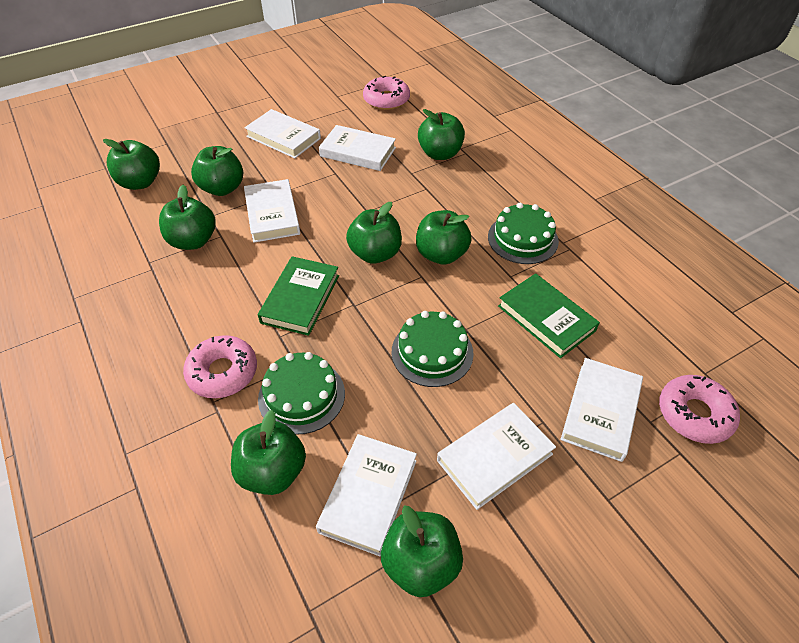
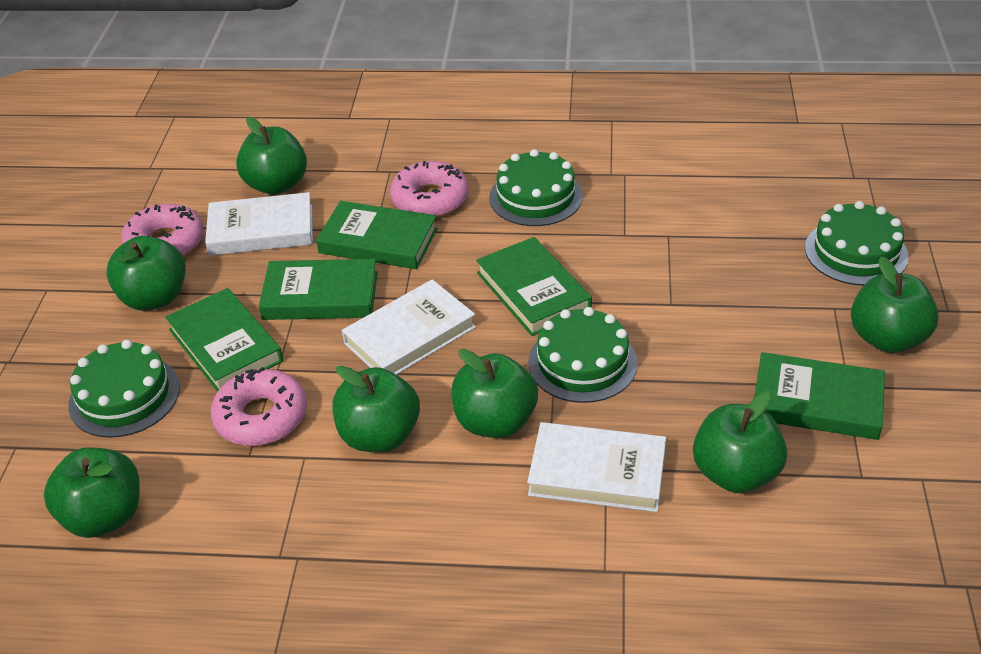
green apple: 8 -> 7
green book: 2 -> 5
green cake: 3 -> 4
white book: 6 -> 3

